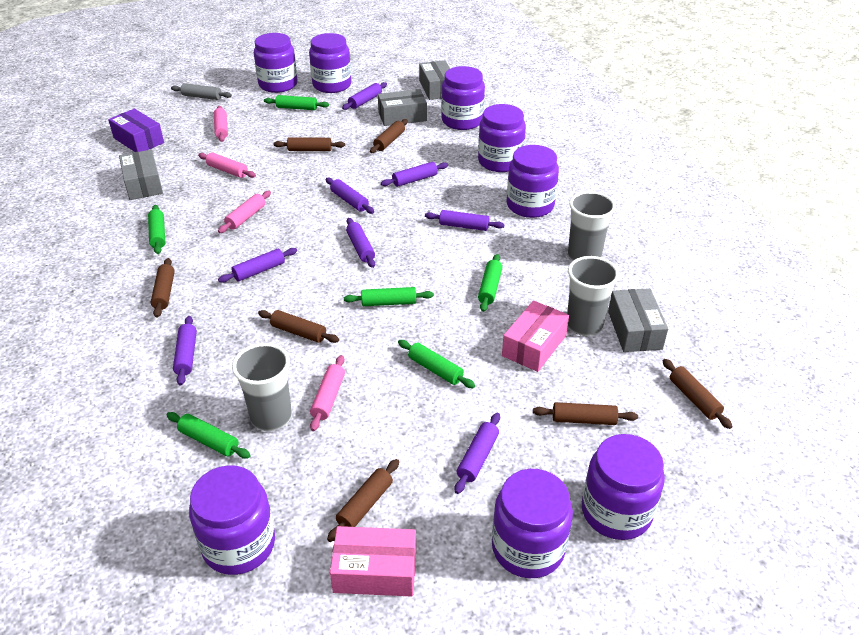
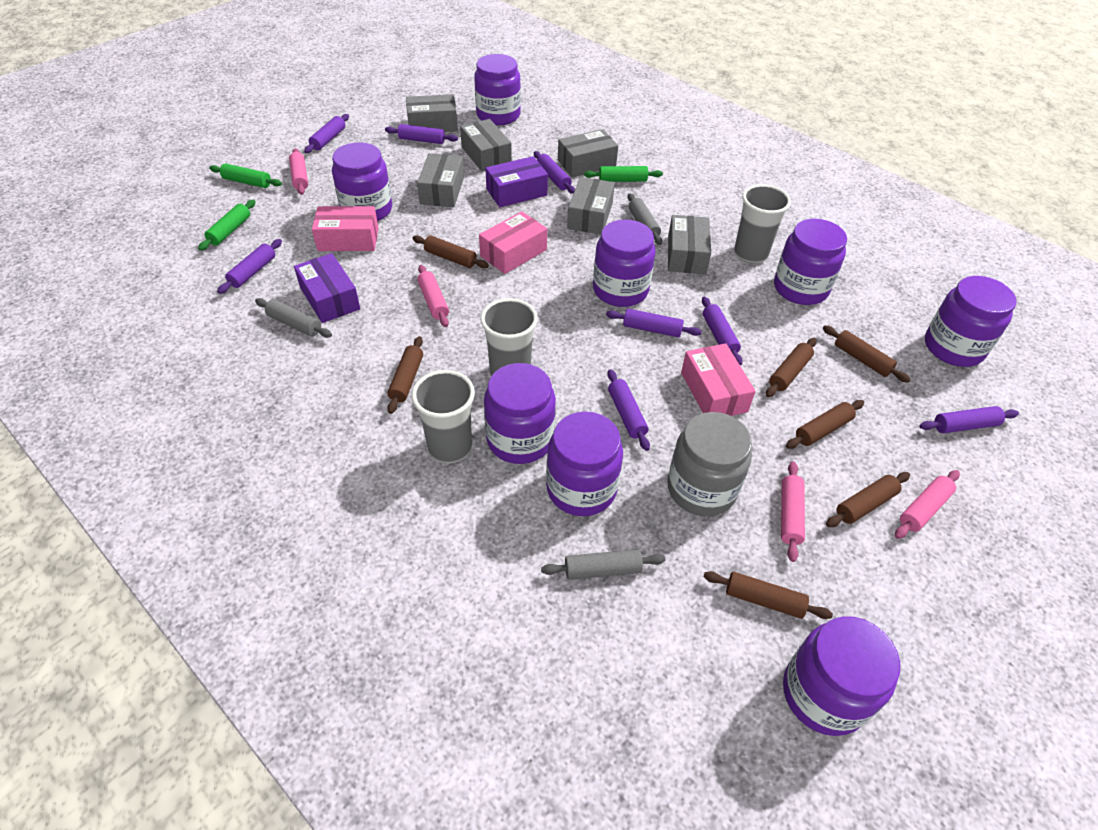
green rolling pin: 6 -> 3
grey box: 4 -> 6
grey jar: 0 -> 1
grey rolling pin: 1 -> 3
pink box: 2 -> 3
purple box: 1 -> 2

